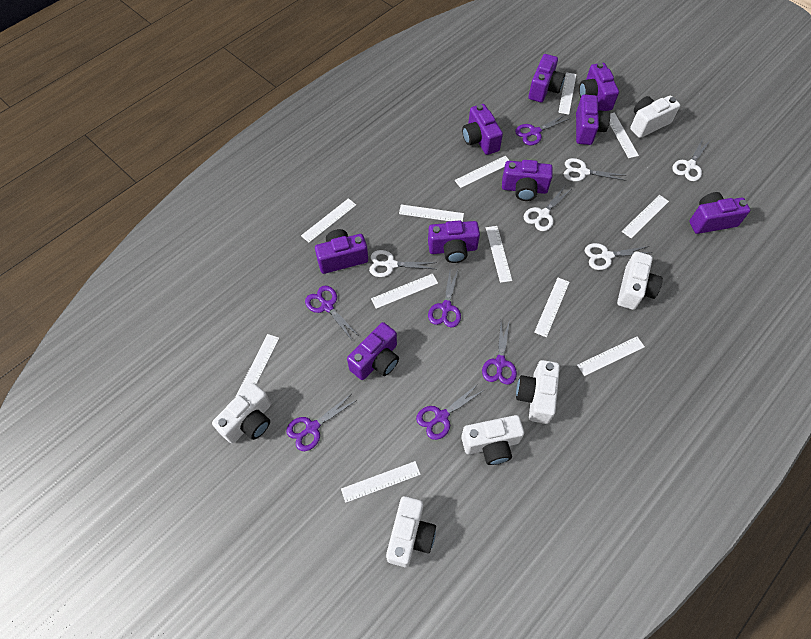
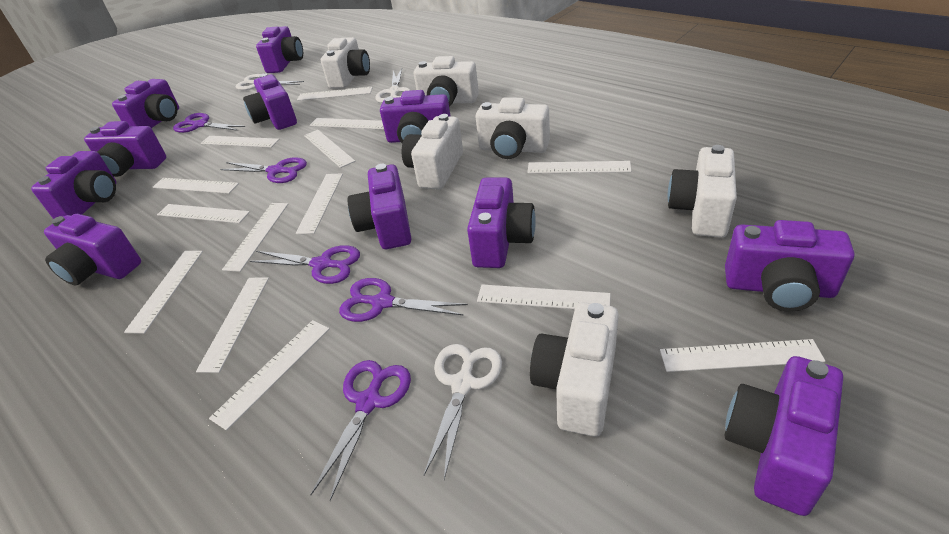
purple camera: 9 -> 11
purple scissors: 6 -> 5
white ruler: 12 -> 14
white scissors: 5 -> 3

